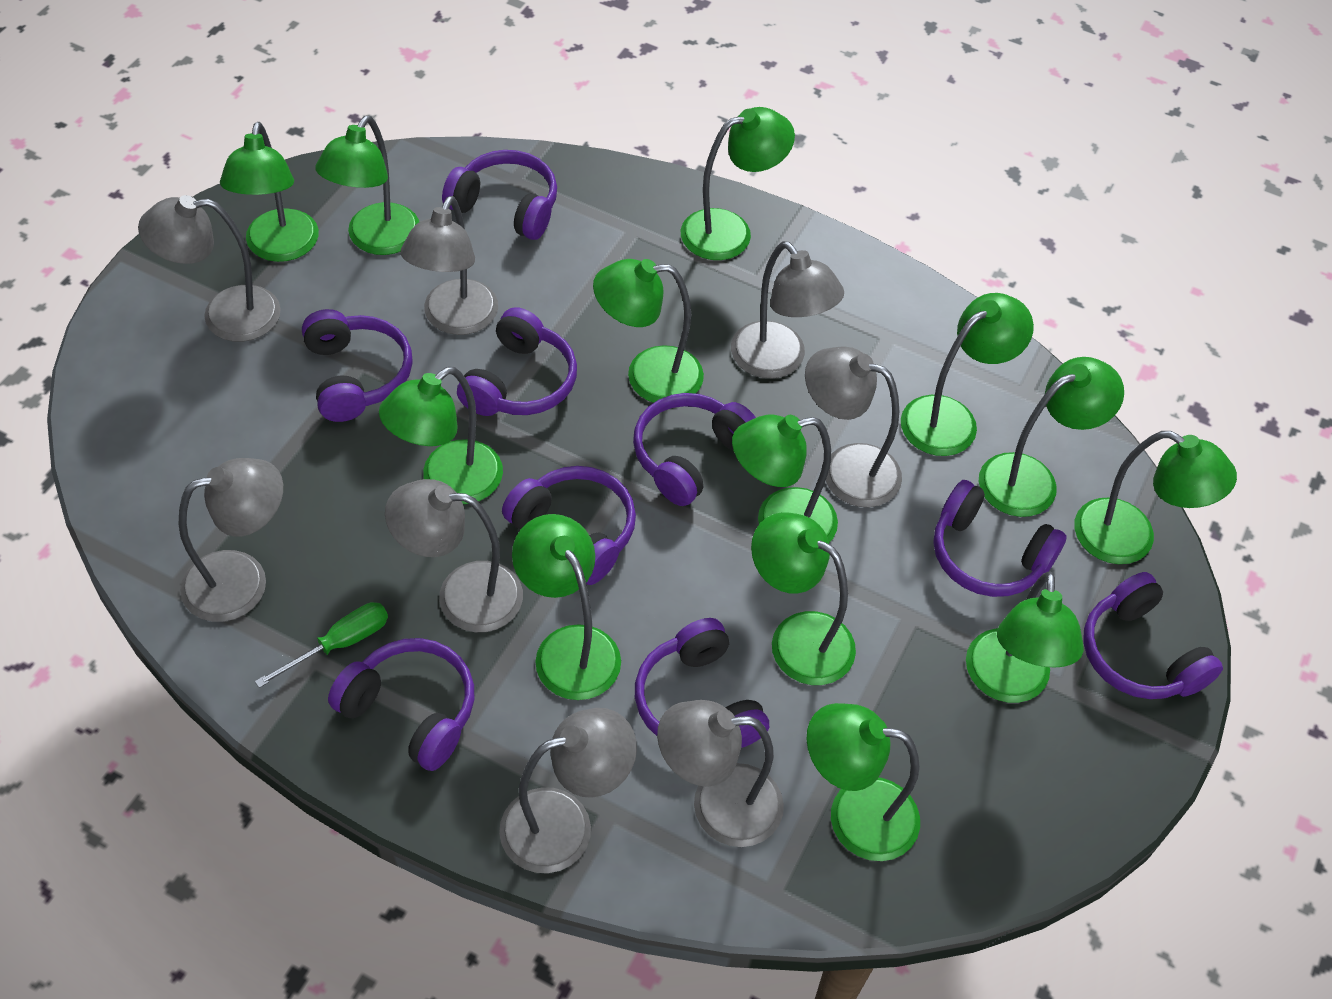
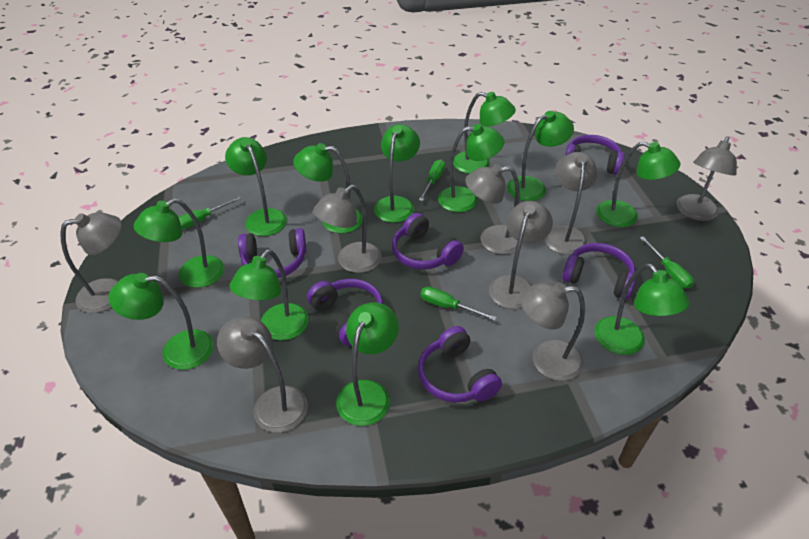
green lamp: 13 -> 12
green screwdriver: 1 -> 4
purple headphones: 9 -> 6

